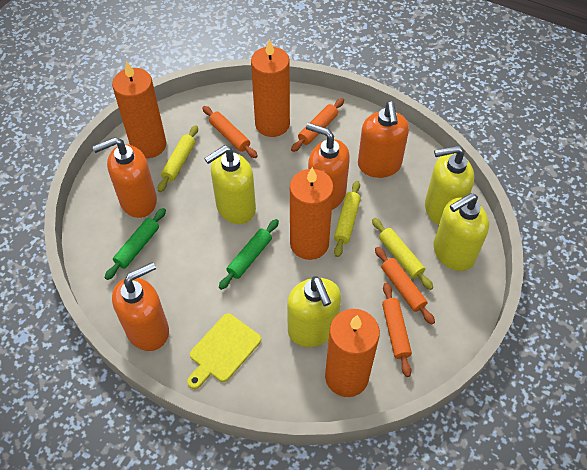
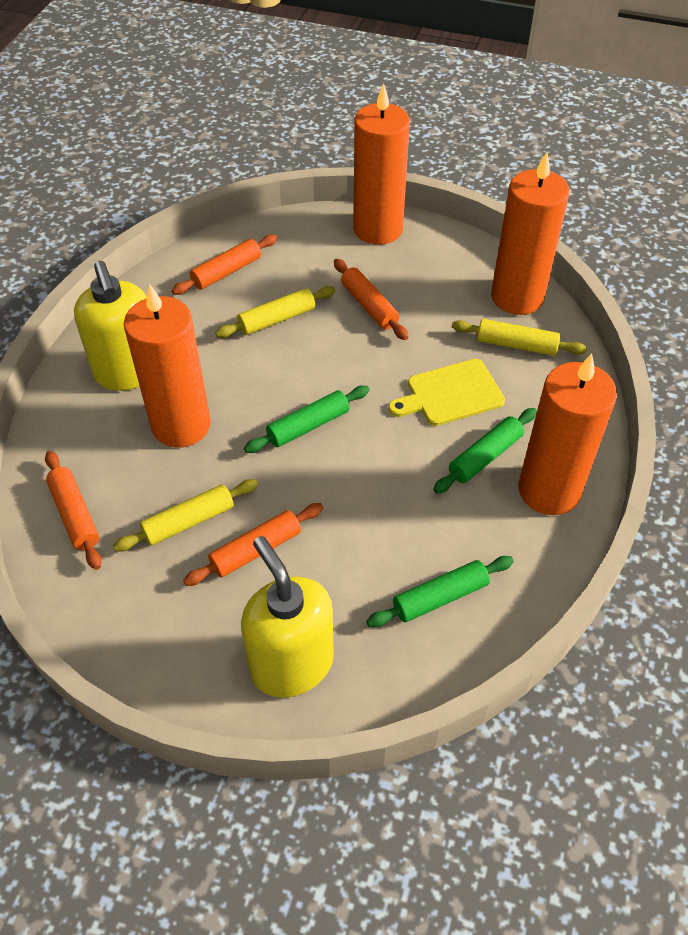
green rolling pin: 2 -> 3
orange soap dispenser: 4 -> 0
yellow soap dispenser: 4 -> 2

